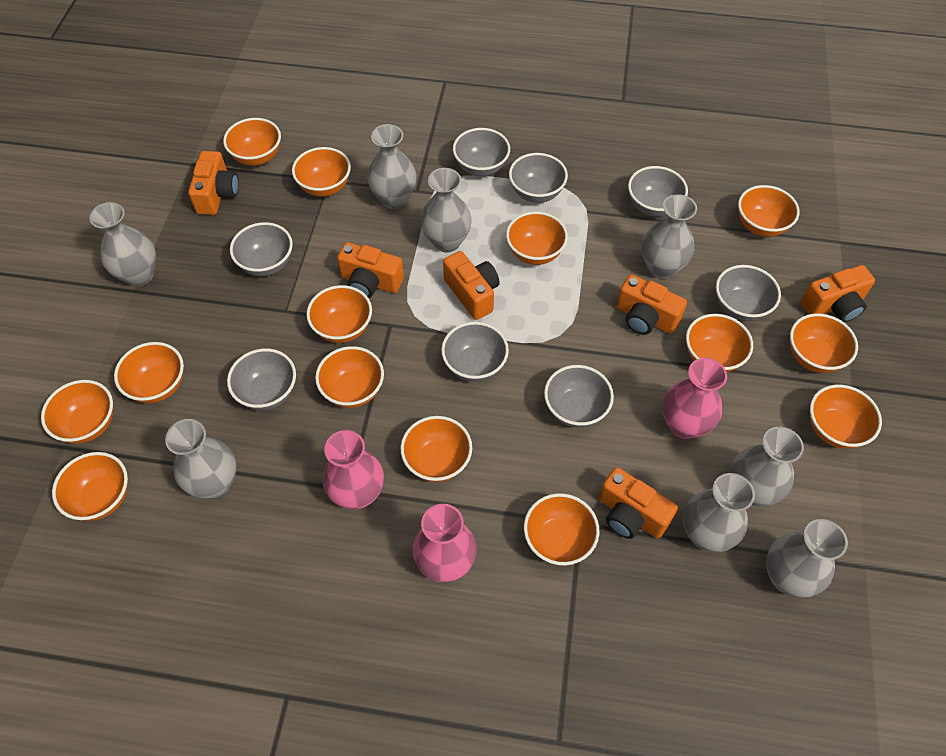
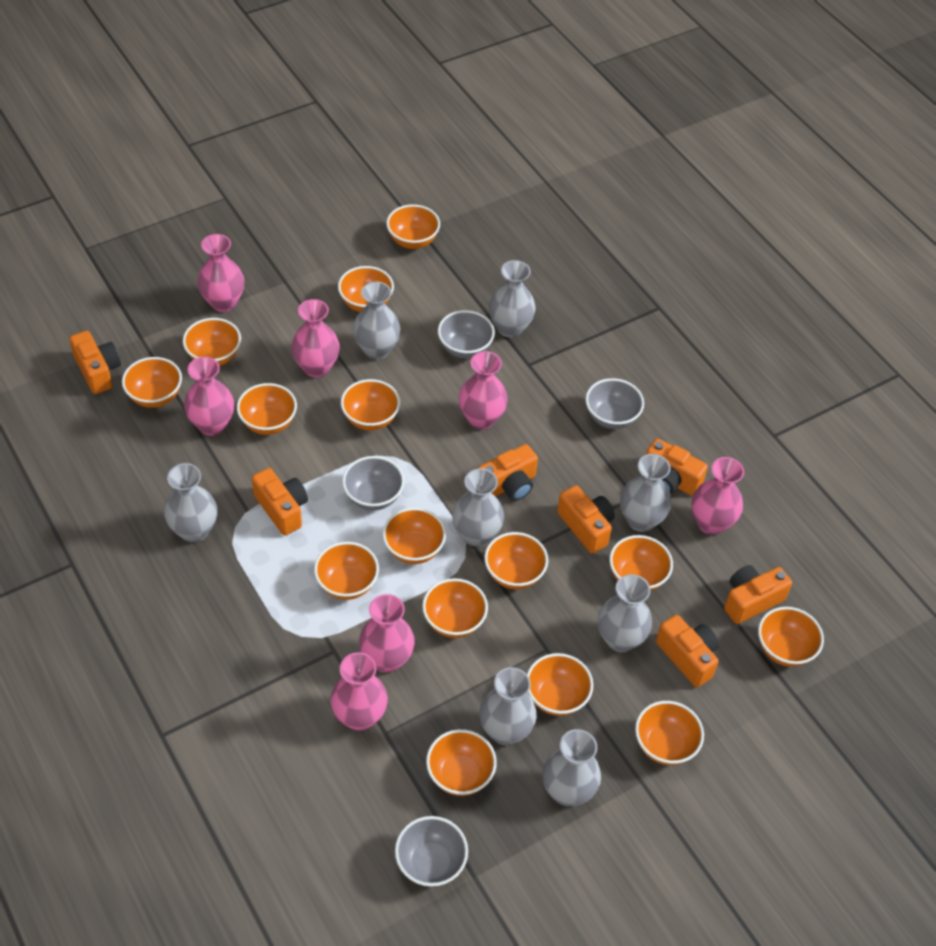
grey bowl: 8 -> 4
orange bowl: 14 -> 15
orange camera: 6 -> 7
pink vase: 3 -> 7

